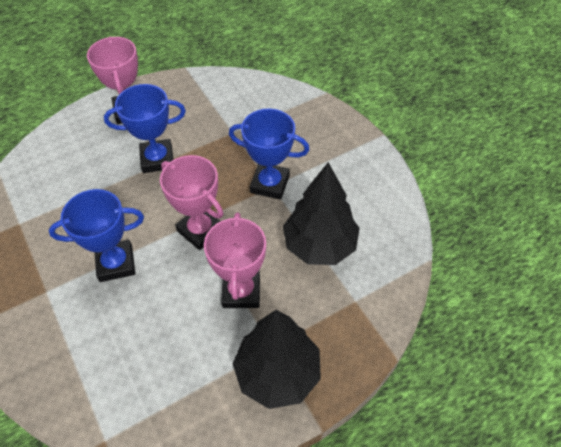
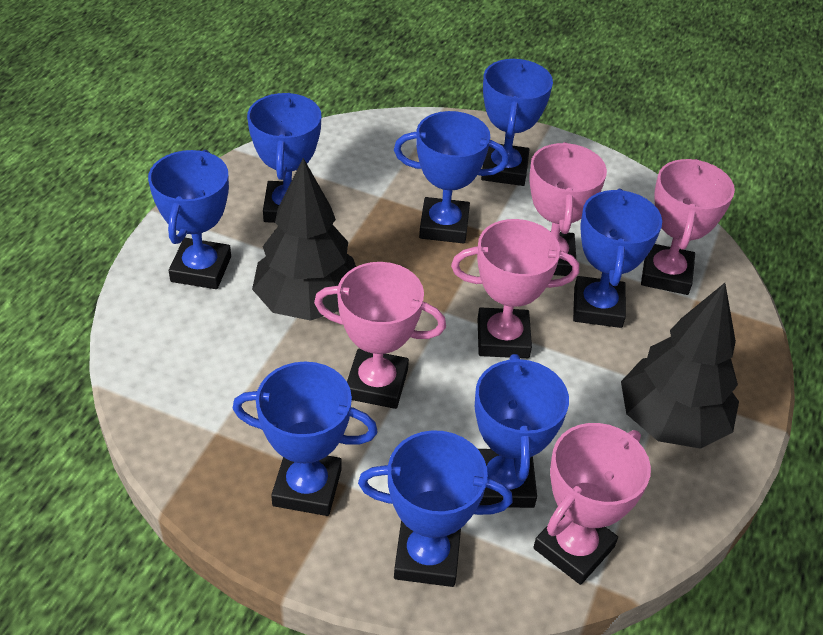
blue trophy: 3 -> 8
pink trophy: 3 -> 5

